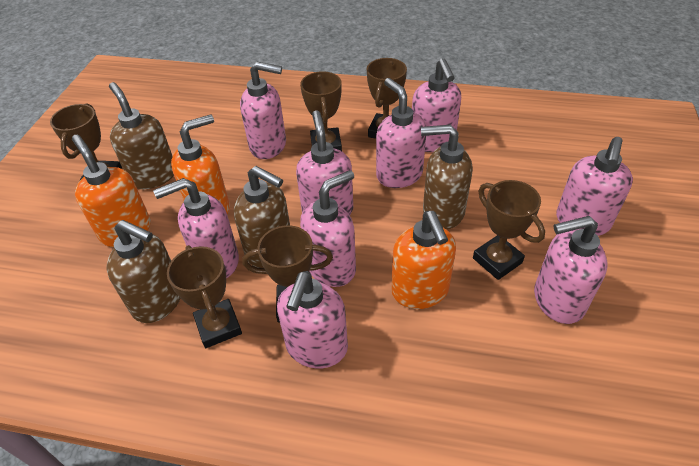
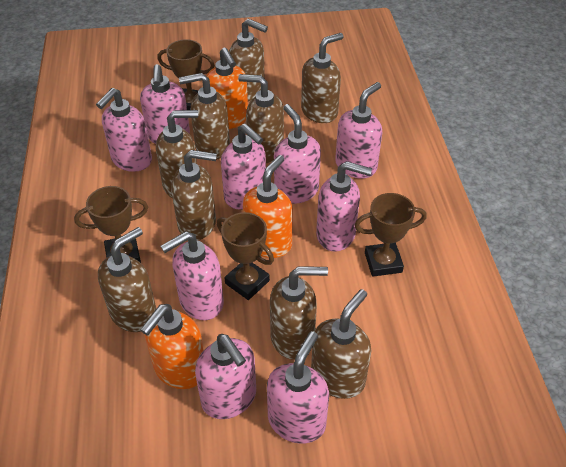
brown soap dispenser: 4 -> 9
brown trophy: 6 -> 4

